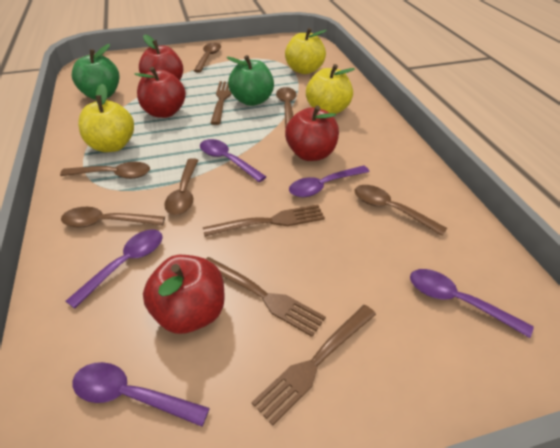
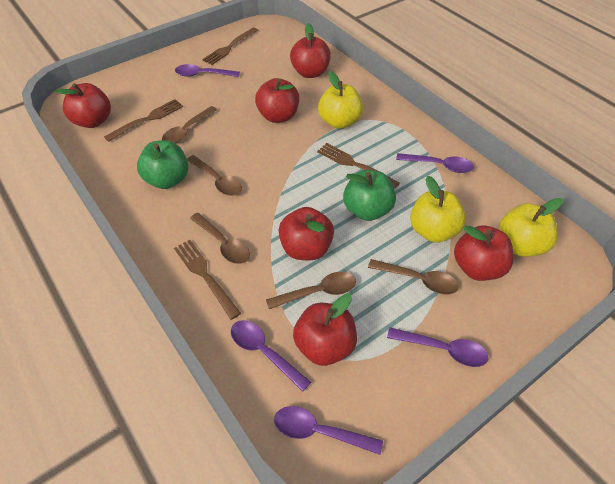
brown spoon: 6 -> 5
red apple: 4 -> 6

